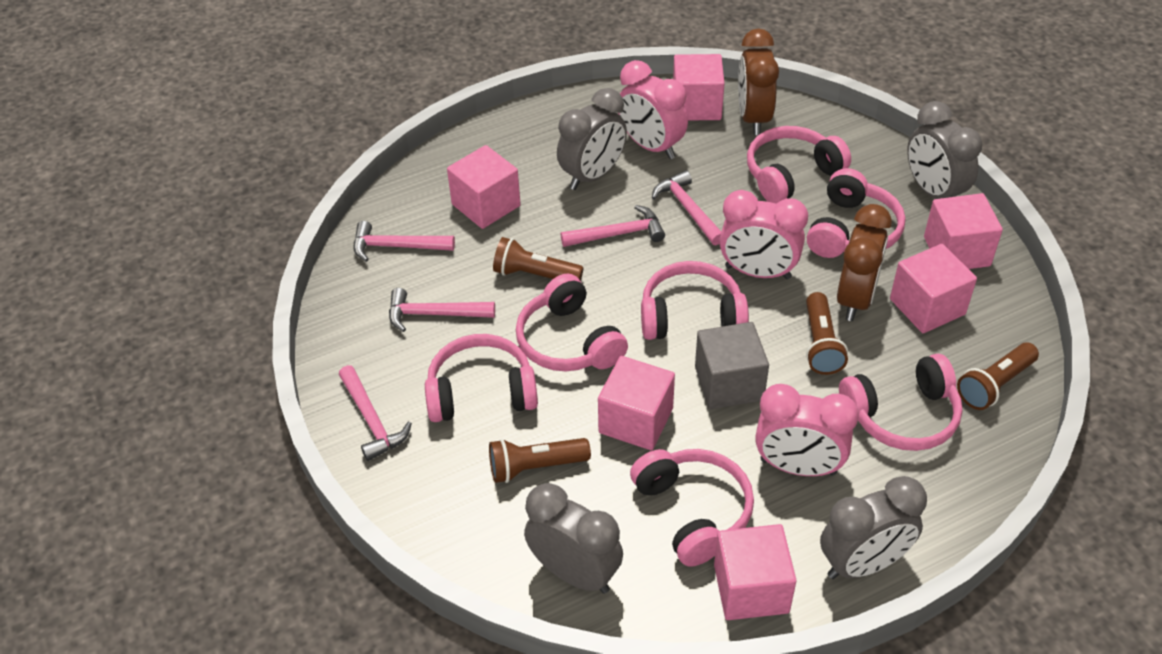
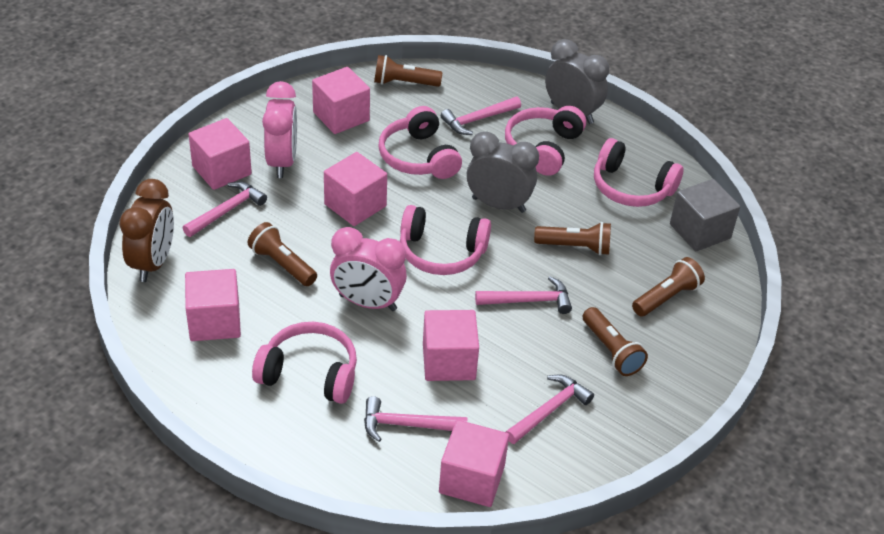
brown clock: 2 -> 1
brown flashlight: 4 -> 5
grey clock: 4 -> 2
pink clock: 3 -> 2
pink headphones: 7 -> 5

